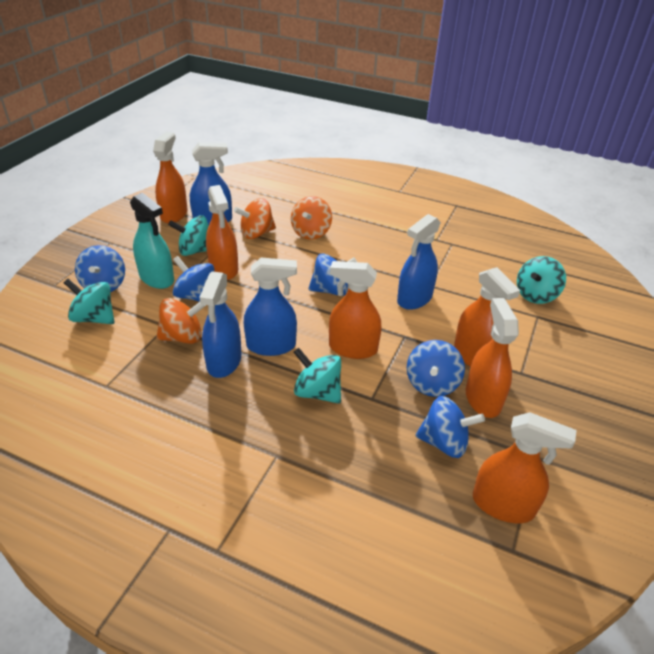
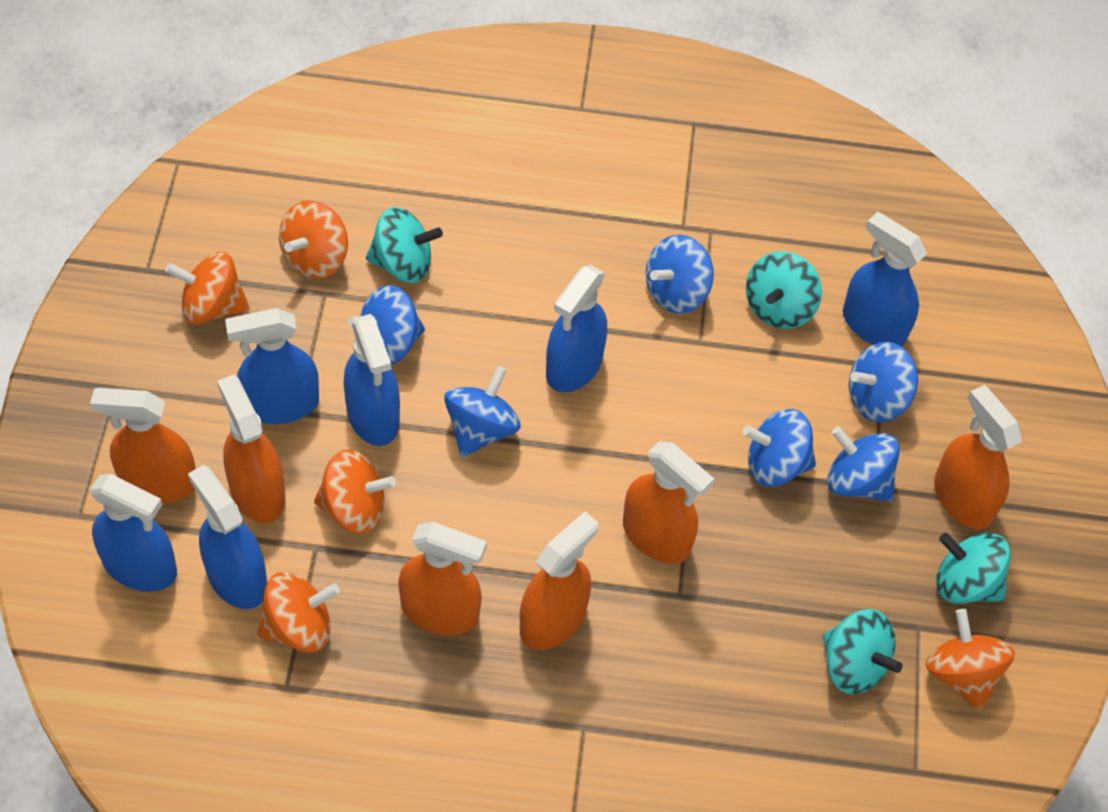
blue spinning top: 5 -> 6
blue spray bottle: 4 -> 6
orange spinning top: 3 -> 5
turquoise spray bottle: 1 -> 0

